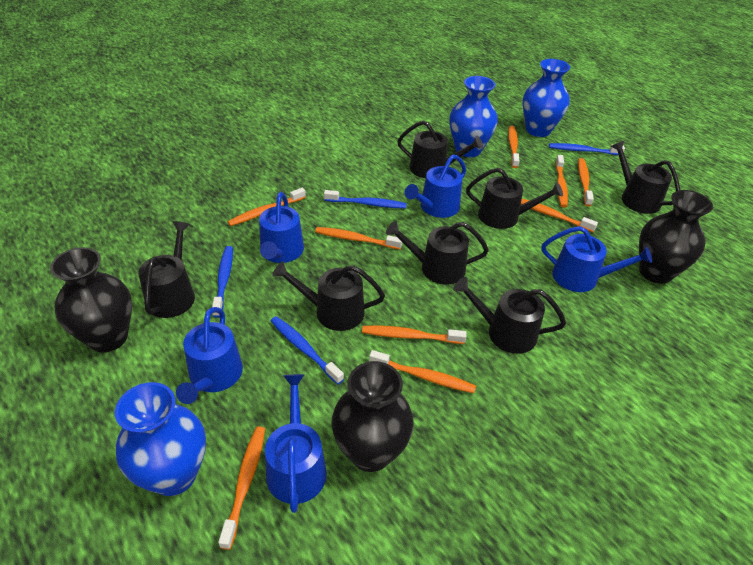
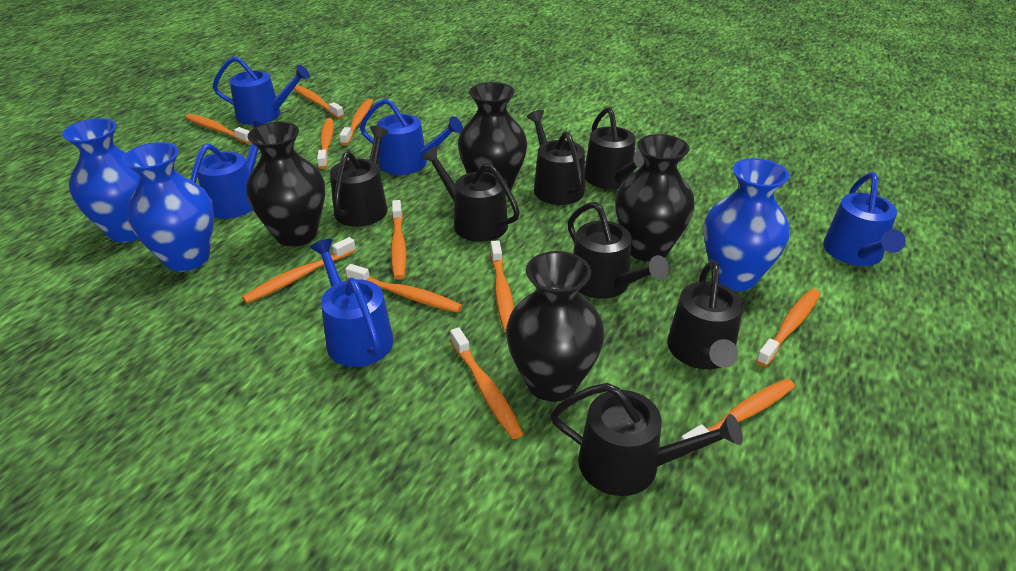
black vase: 3 -> 4
blue toothbrush: 4 -> 0
orange toothbrush: 9 -> 11

